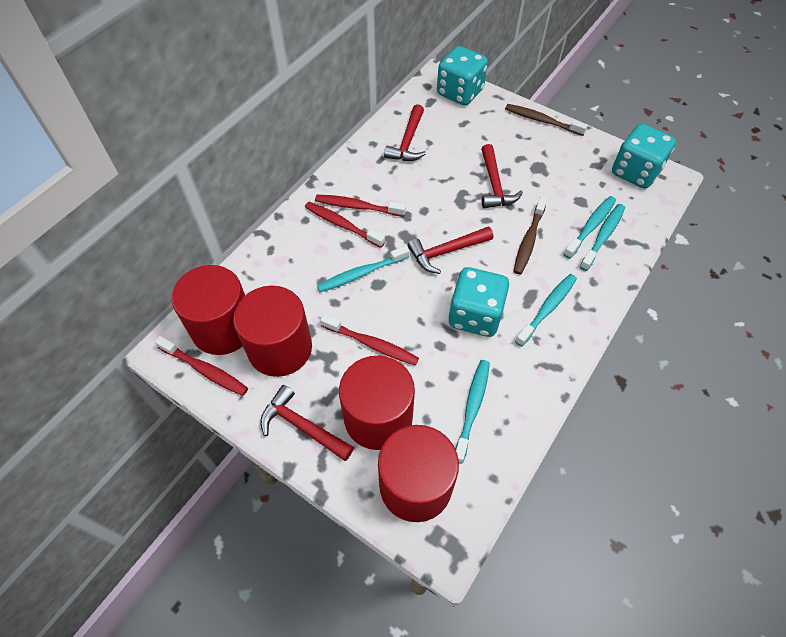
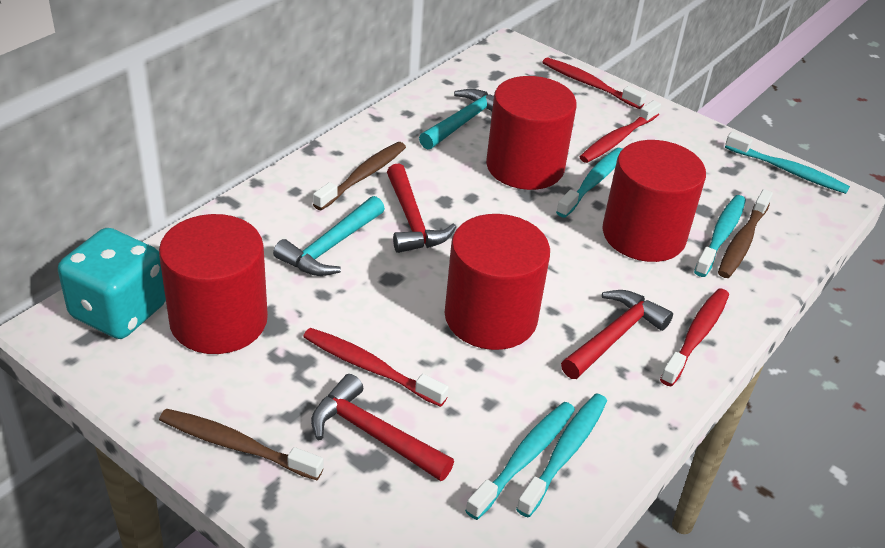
brown toothbrush: 2 -> 3
red hammer: 4 -> 3
turquoise dice: 3 -> 1
turquoise hammer: 0 -> 2

